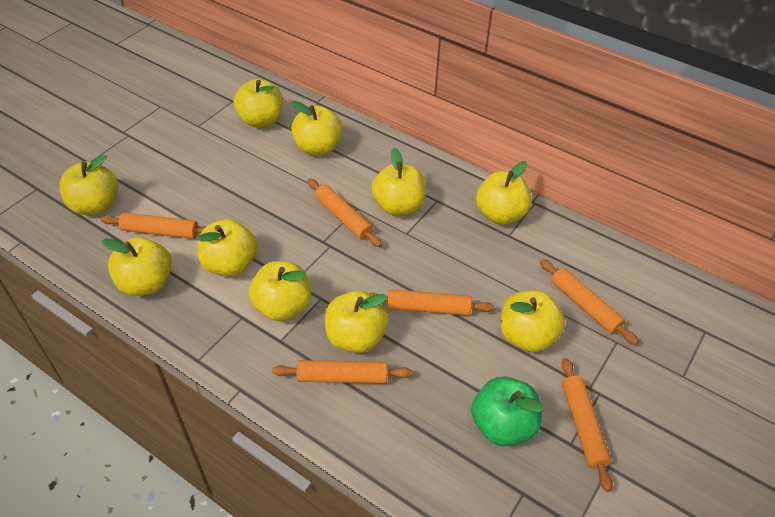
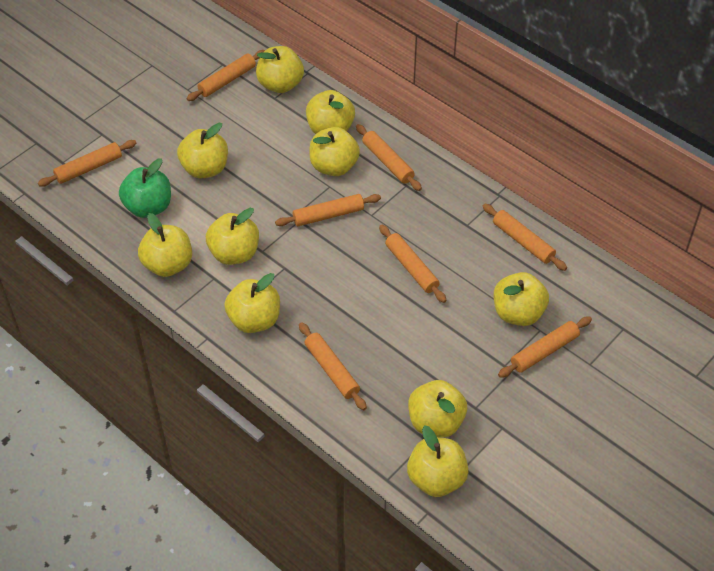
orange rolling pin: 6 -> 8

